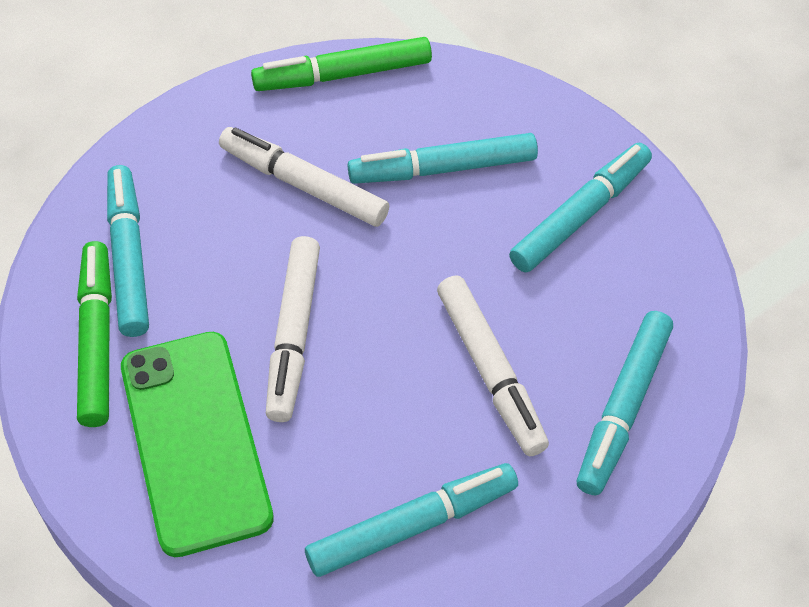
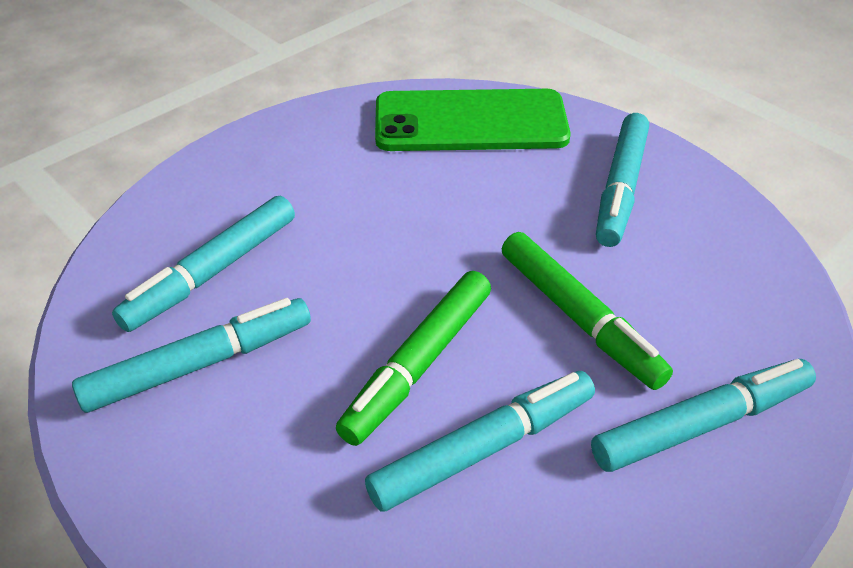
white marker: 3 -> 0

